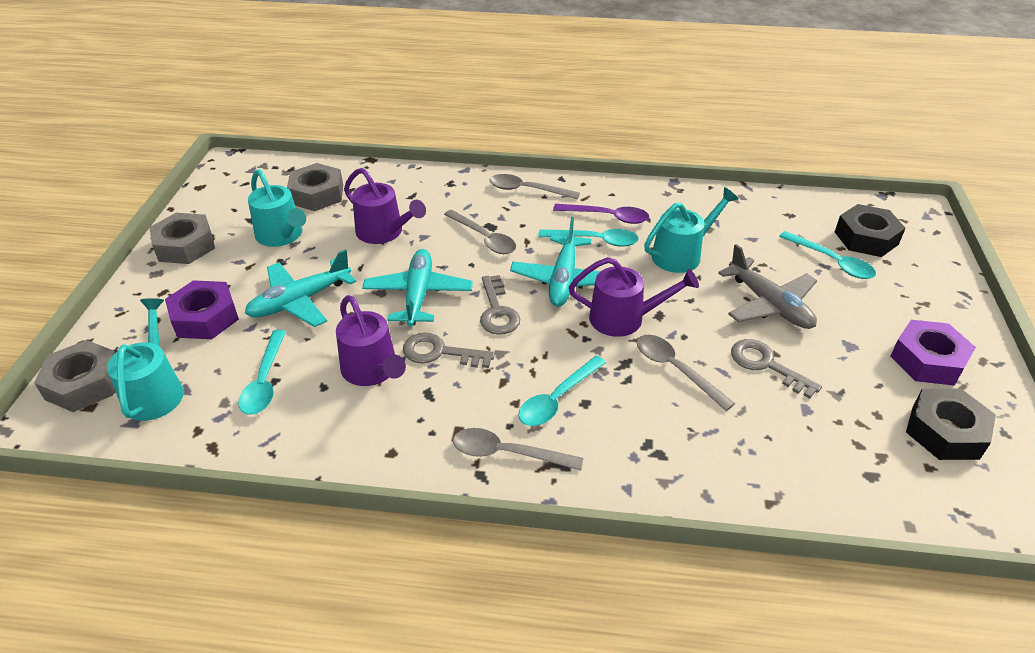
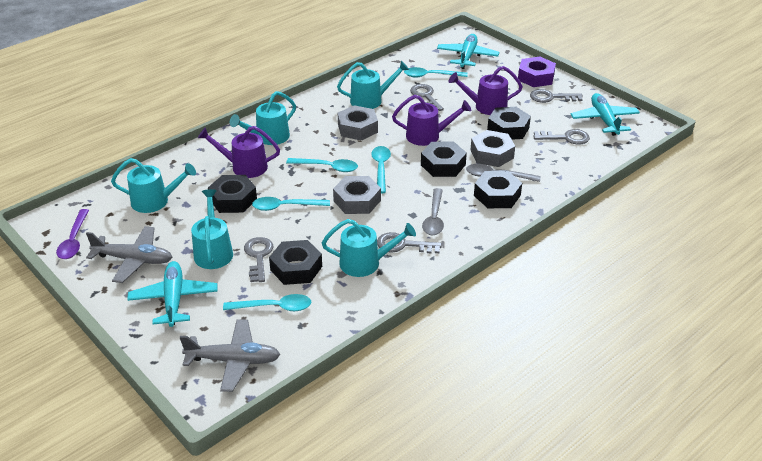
black nut: 2 -> 5
grey key: 3 -> 5
grey plane: 1 -> 2
grey spoon: 4 -> 2
purple nut: 2 -> 1
turquoise spoon: 4 -> 5
turquoise watering can: 3 -> 5

